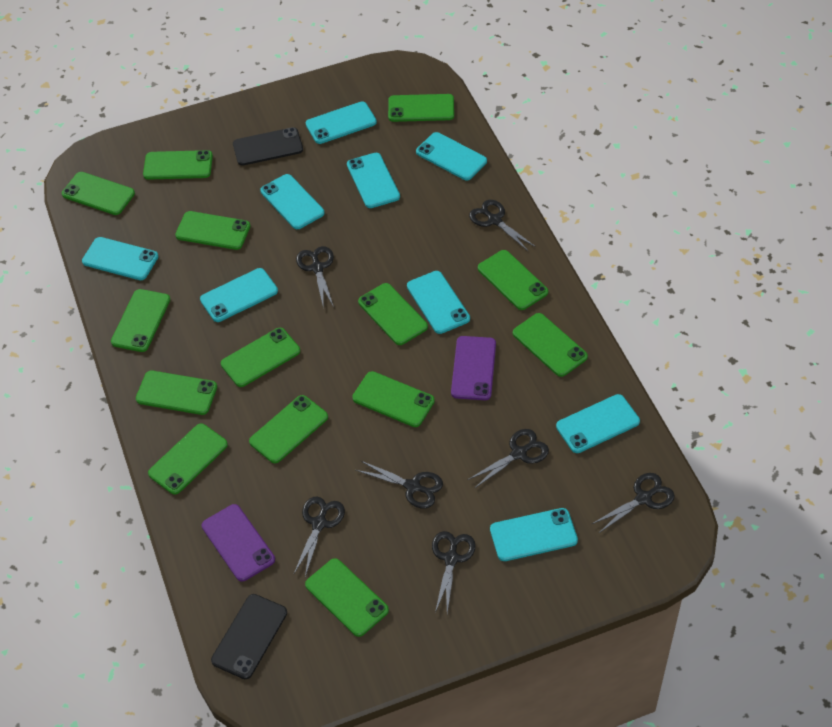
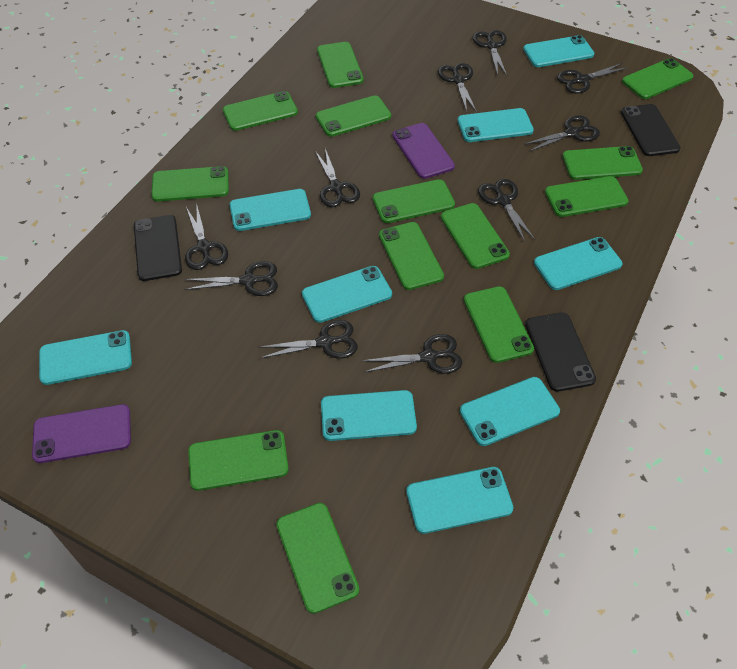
black phone: 2 -> 3
black scissors: 7 -> 10
green phone: 14 -> 13

